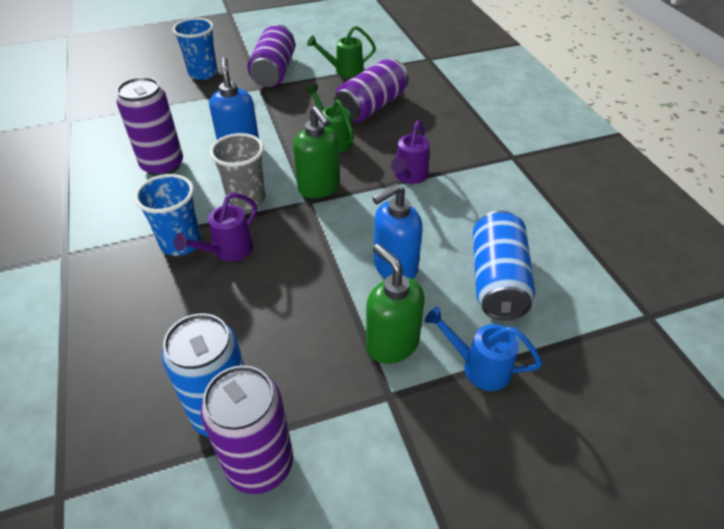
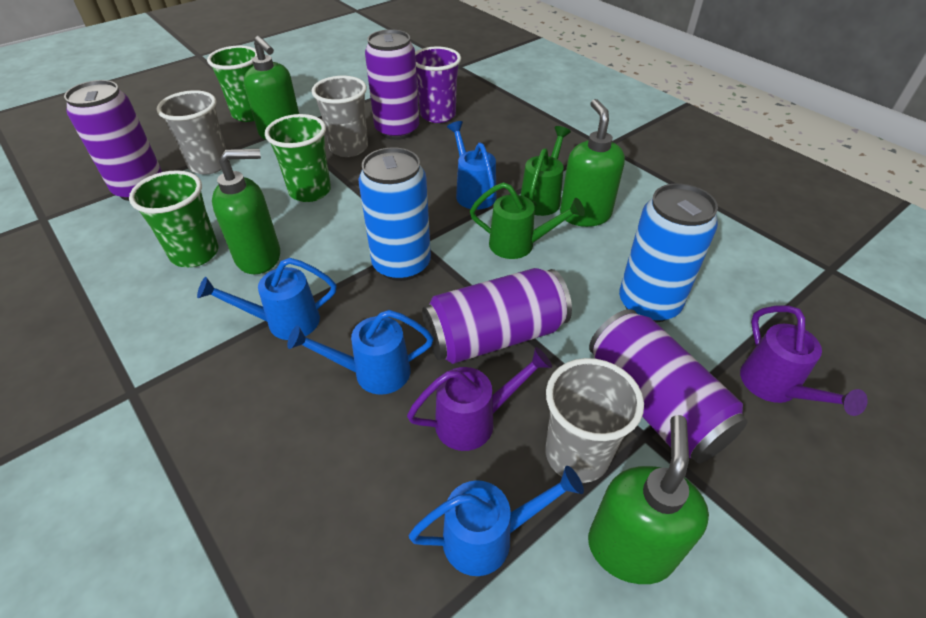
blue cup: 2 -> 0
blue soap dispenser: 2 -> 0
blue watering can: 1 -> 4
green cup: 0 -> 3
green soap dispenser: 2 -> 4
grey cup: 1 -> 3
purple cup: 0 -> 1

